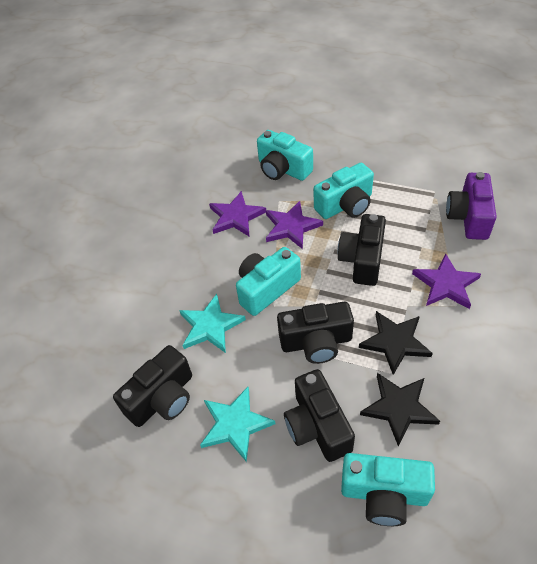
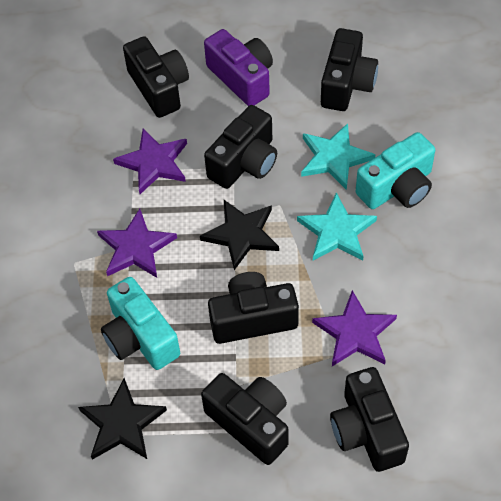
black camera: 4 -> 6
turquoise camera: 4 -> 2

